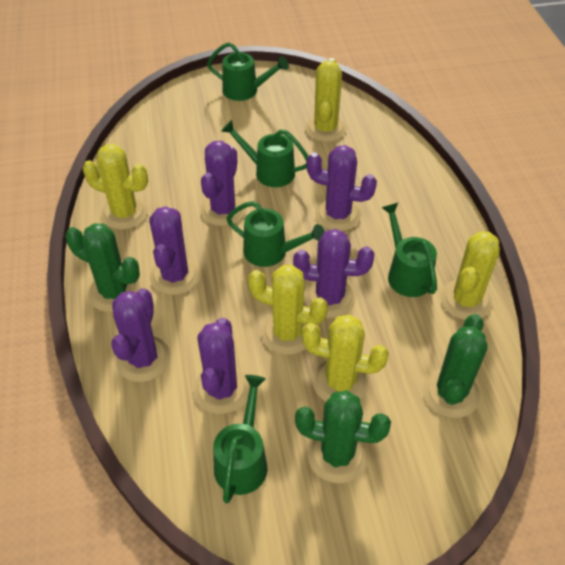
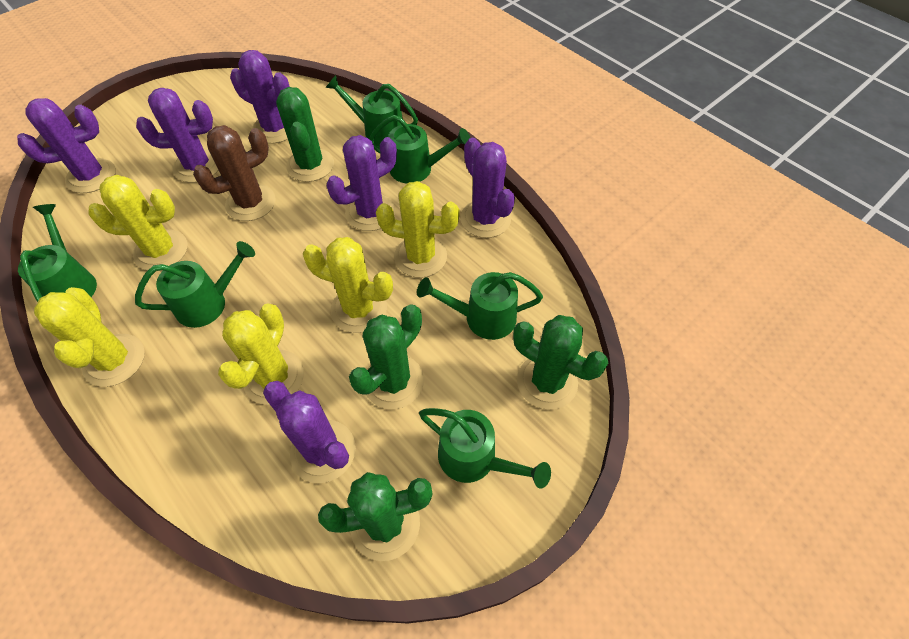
brown cactus: 0 -> 1
green cactus: 3 -> 4
green watering can: 5 -> 6

